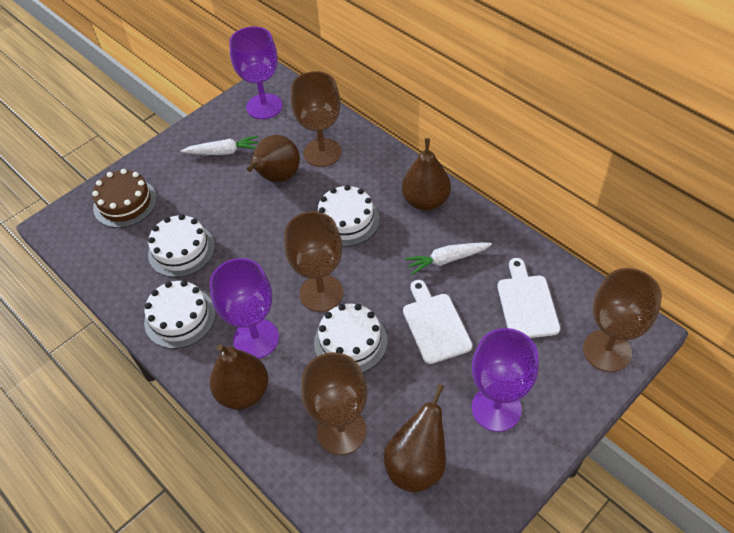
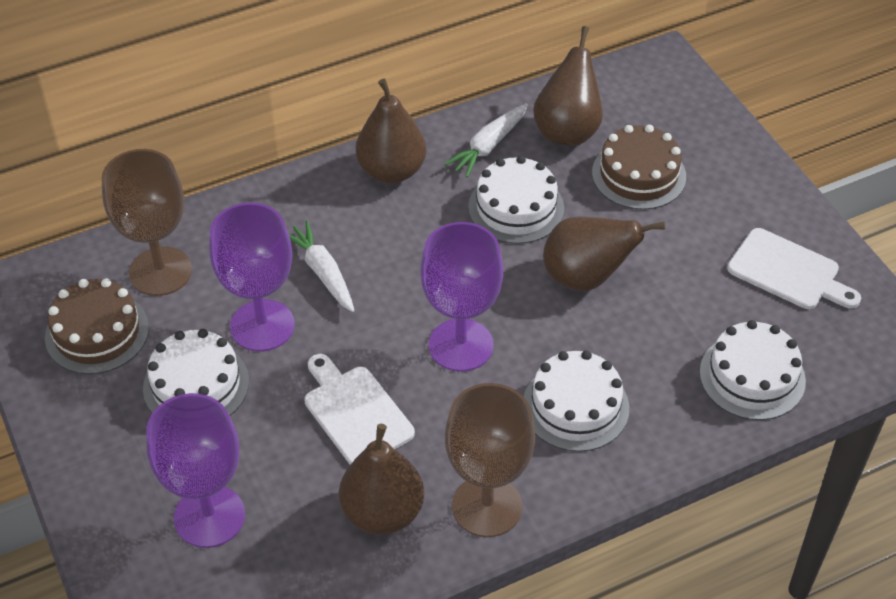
brown cake: 1 -> 2
brown goblet: 4 -> 2

